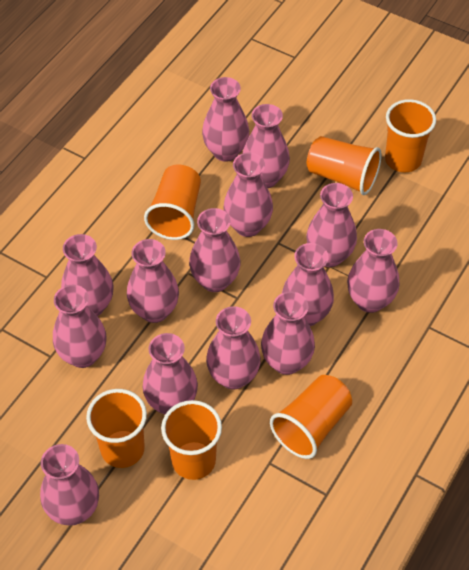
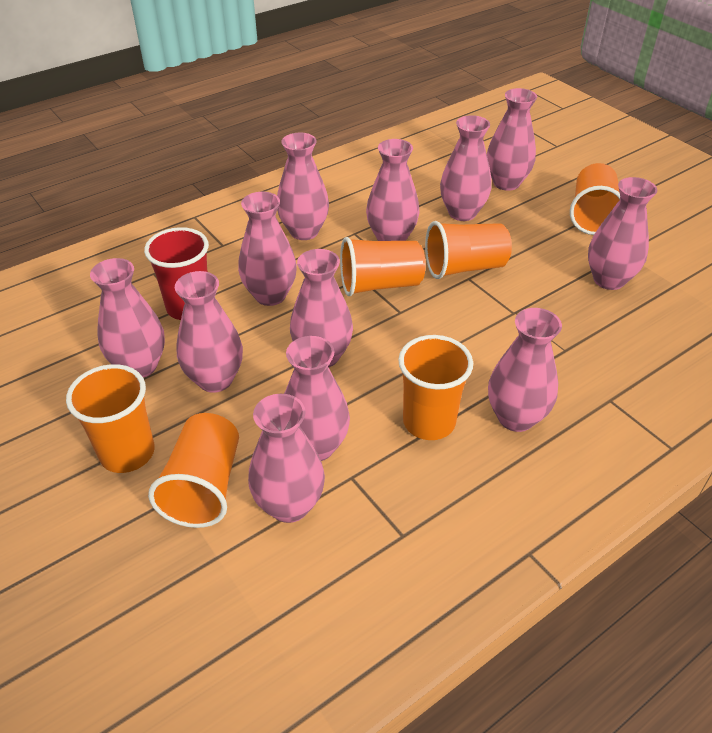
pink vase: 14 -> 12
red cup: 0 -> 1

